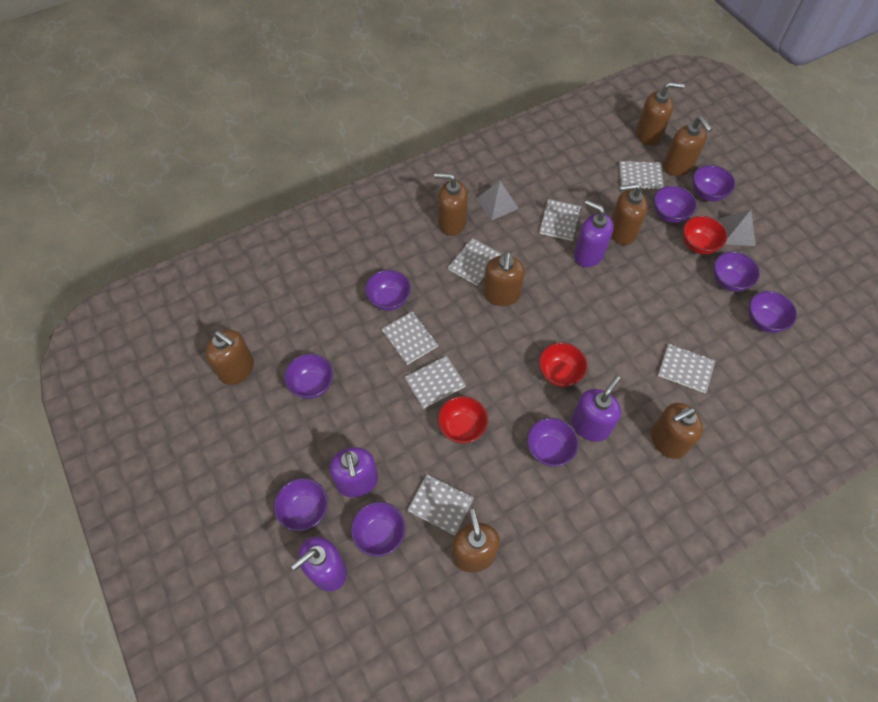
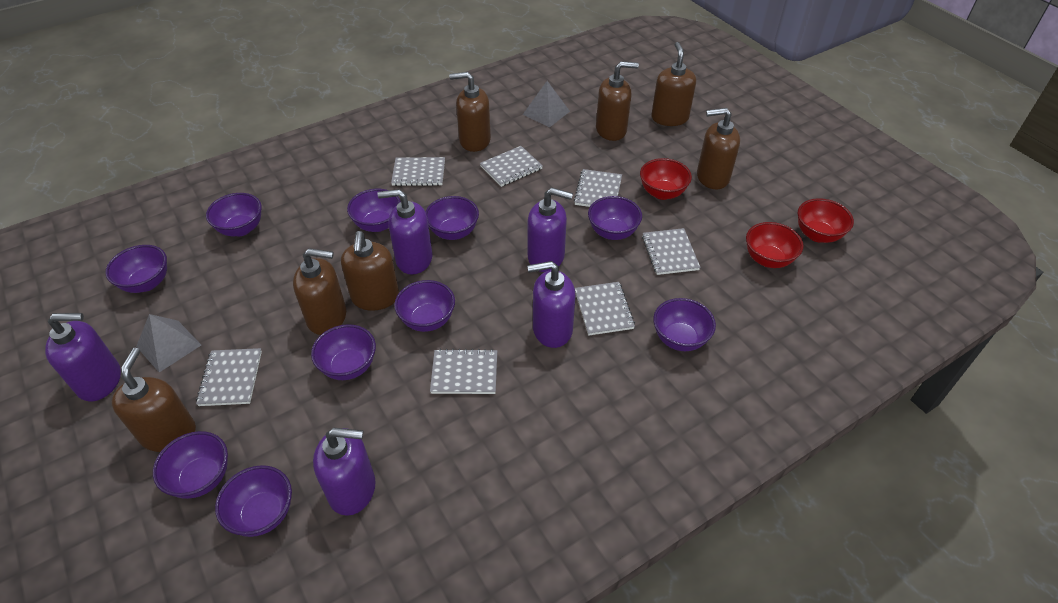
brown soap dispenser: 8 -> 7
purple bowl: 9 -> 10
purple soap dispenser: 4 -> 5

